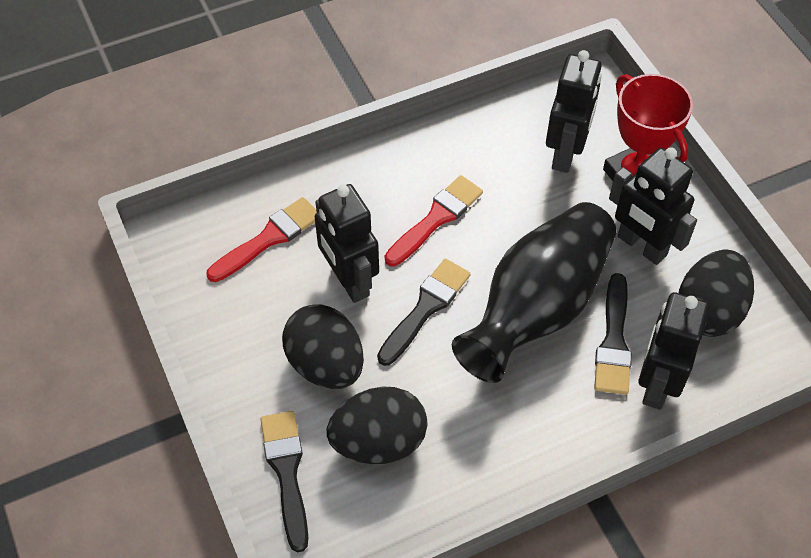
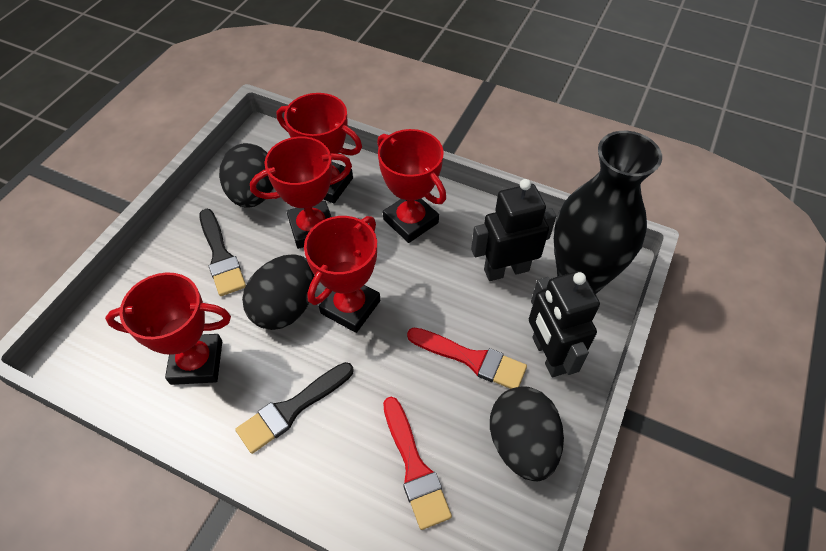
black brush: 3 -> 2
black robot: 4 -> 2
red trophy: 1 -> 5

